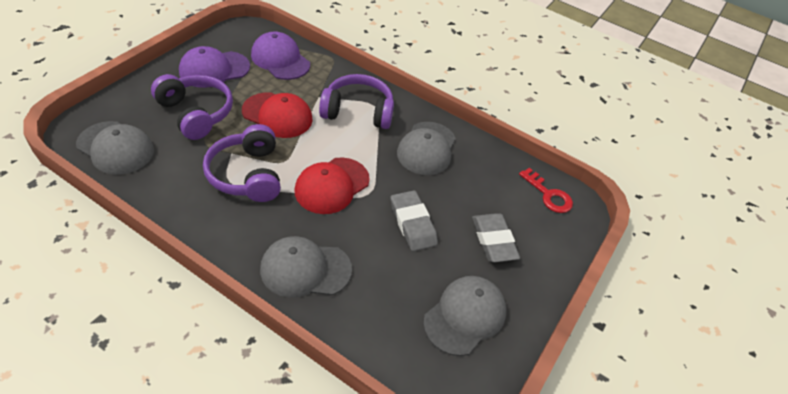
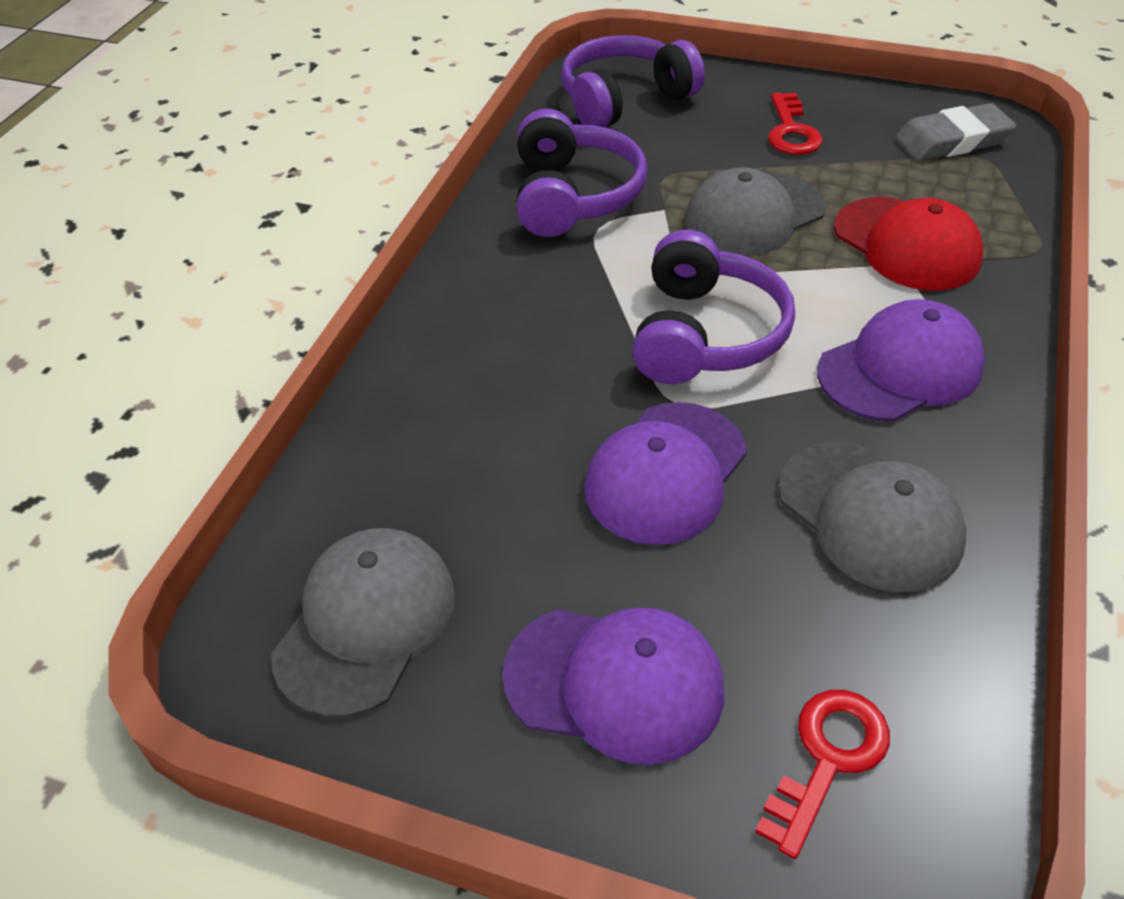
grey cap: 4 -> 3
grey eraser: 2 -> 1
purple cap: 2 -> 3
red cap: 2 -> 1
red key: 1 -> 2

